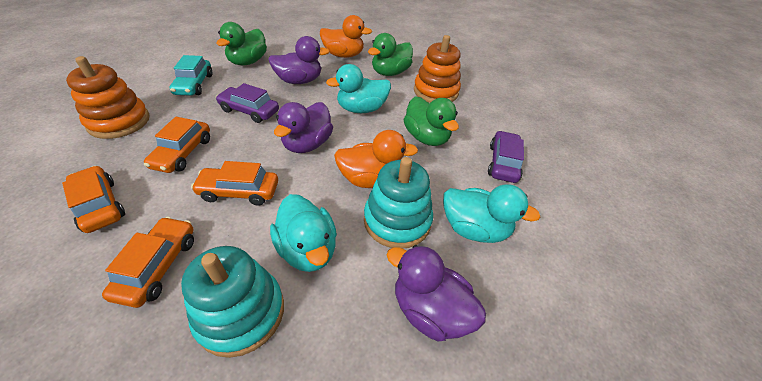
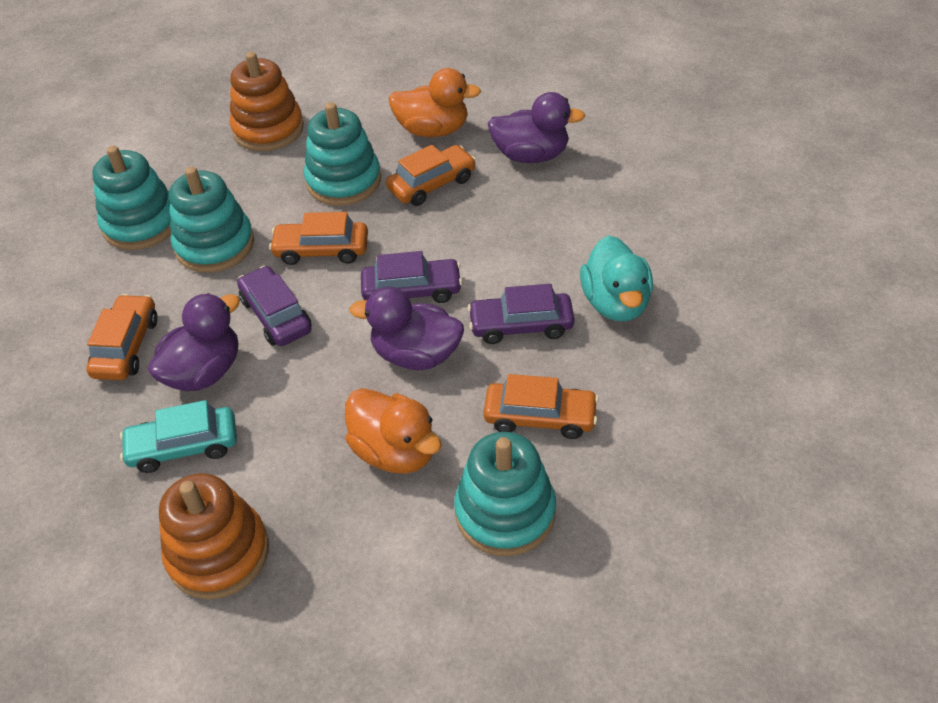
green duck: 3 -> 0
purple car: 2 -> 3
turquoise duck: 3 -> 1
turquoise stacking toy: 2 -> 4

